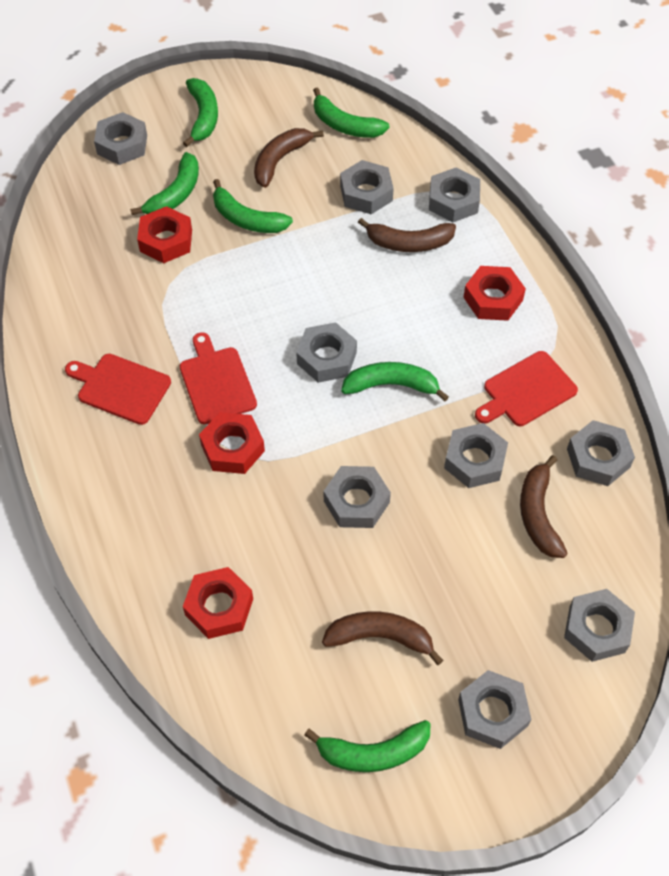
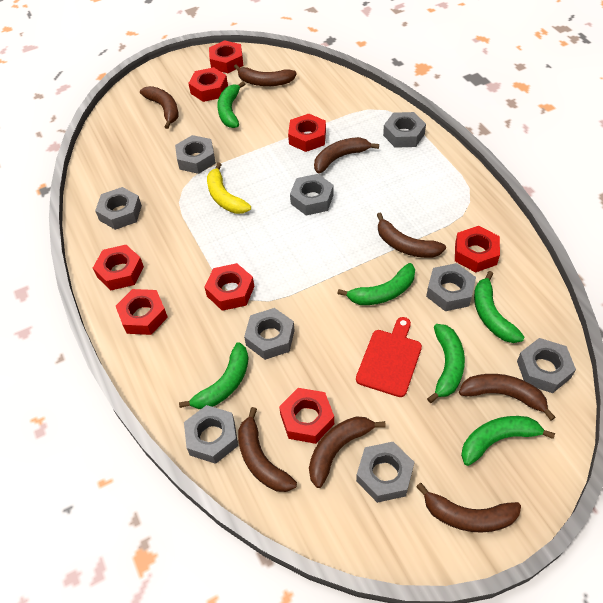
brown banana: 4 -> 8
red cutting board: 3 -> 1
red nut: 4 -> 8
yellow banana: 0 -> 1

